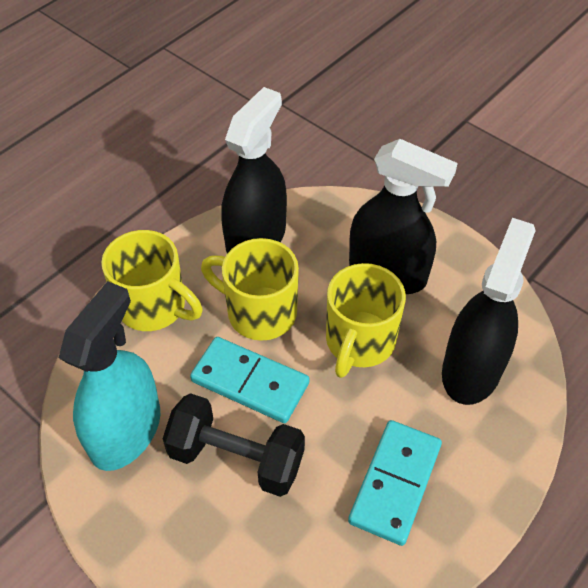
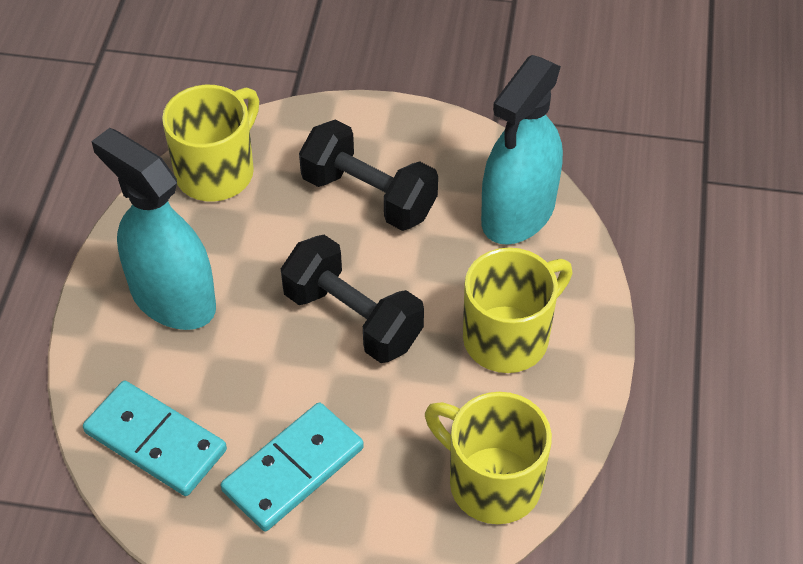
black dumbbell: 1 -> 2
black spray bottle: 3 -> 0
turquoise spray bottle: 1 -> 2

